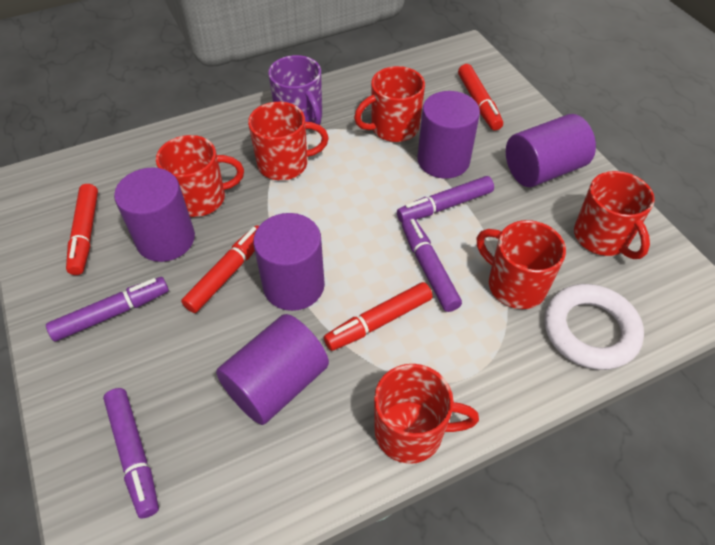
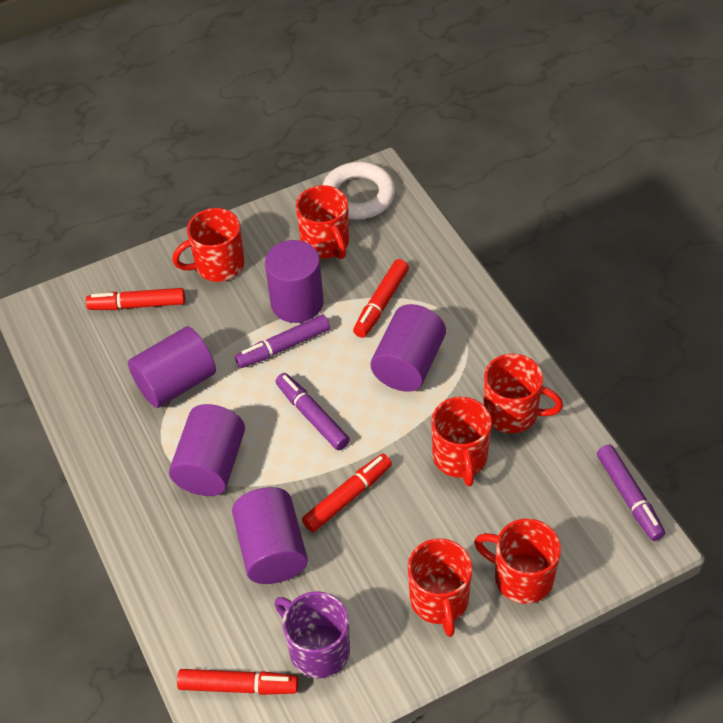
purple marker: 4 -> 3

